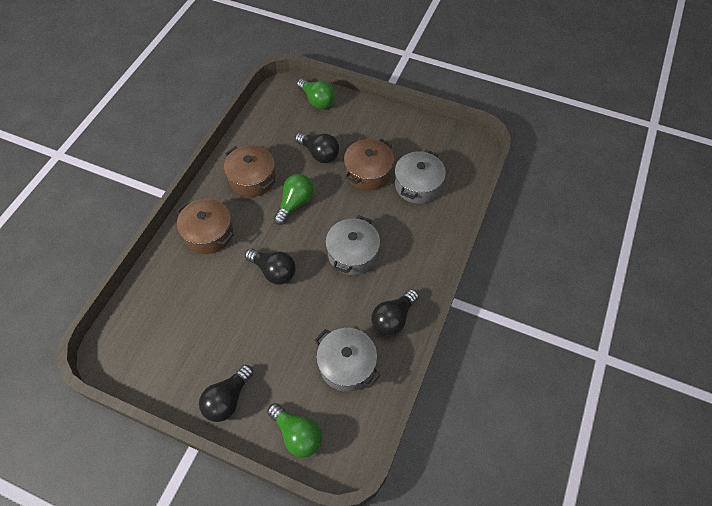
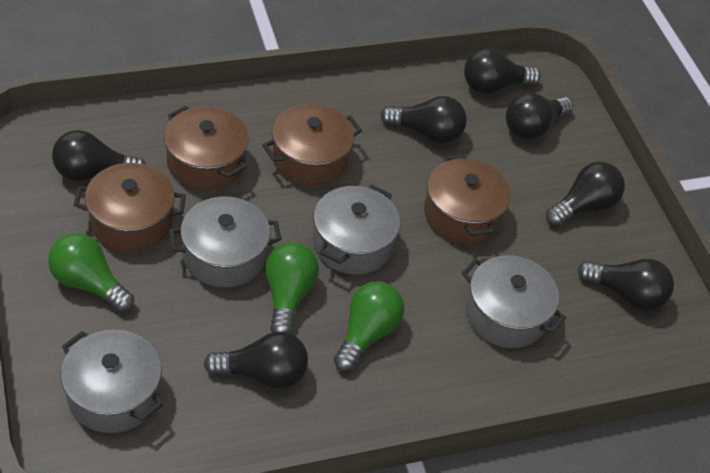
black light bulb: 4 -> 7
brown pot: 3 -> 4
grey pot: 3 -> 4

